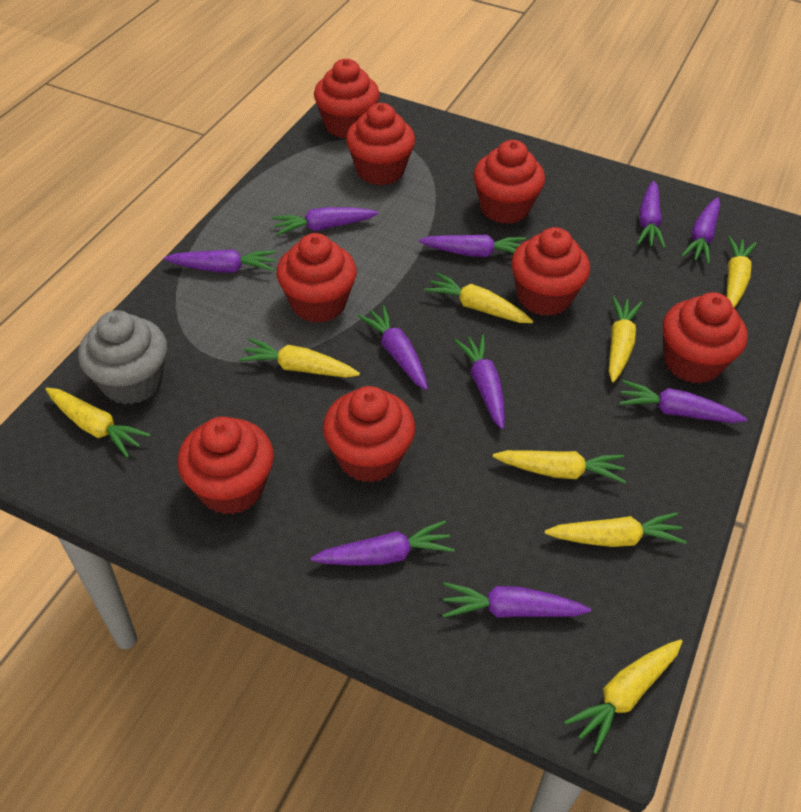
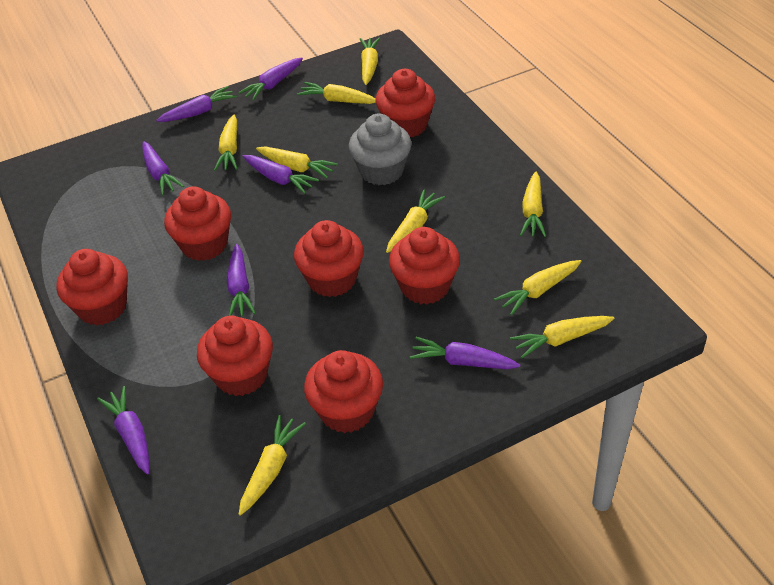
purple carrot: 10 -> 7
red cupcake: 8 -> 7
yellow carrot: 8 -> 9

